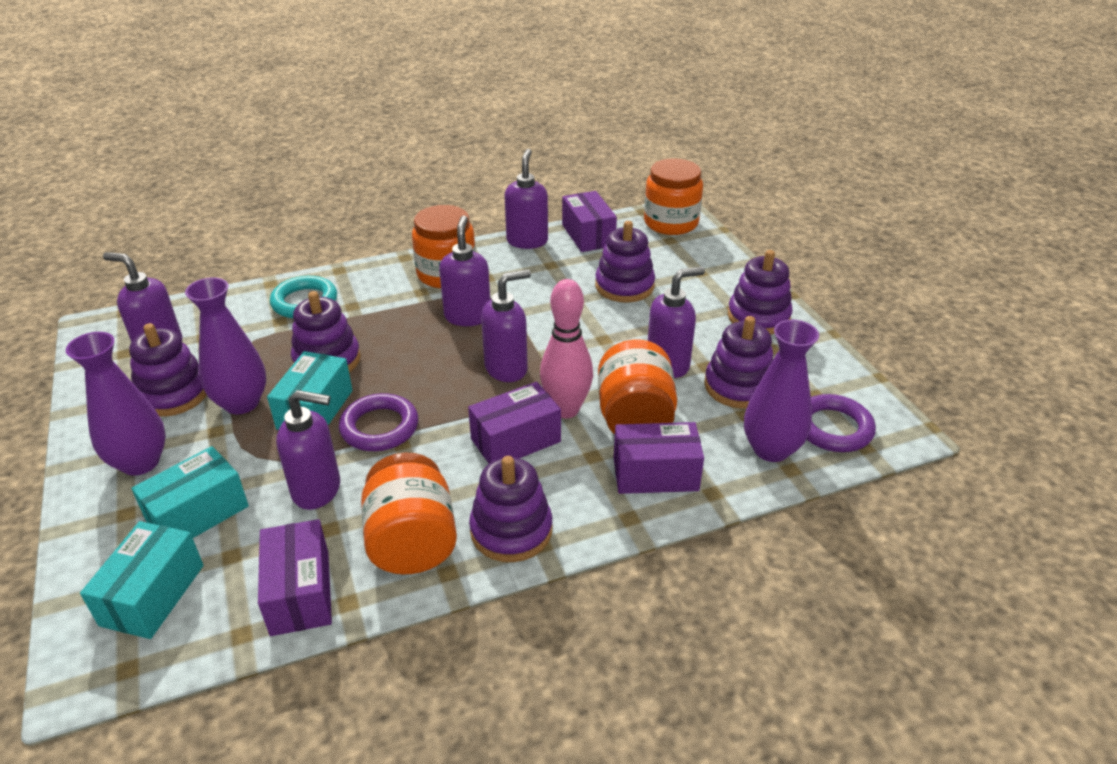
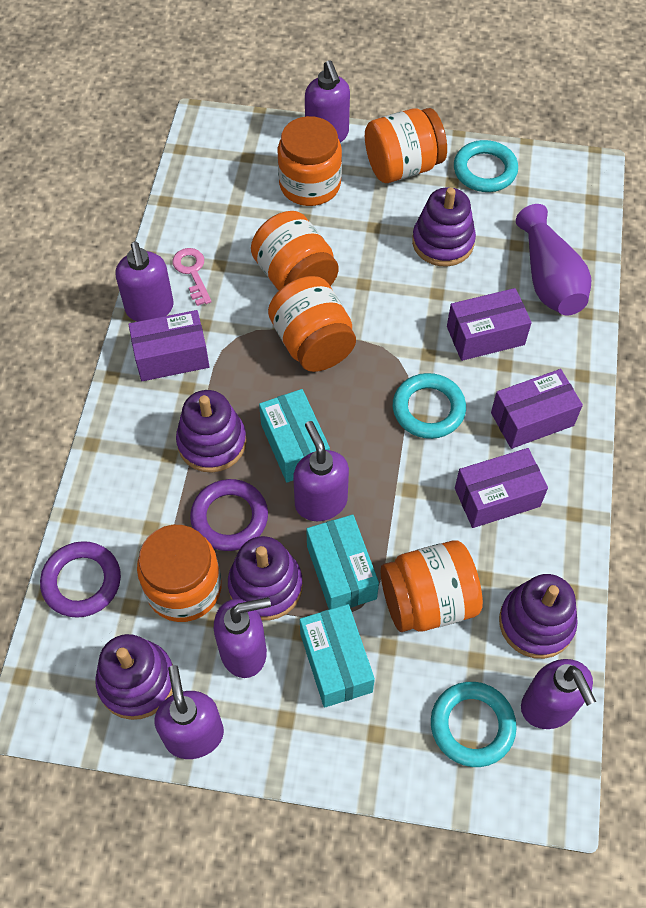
orange jar: 4 -> 6
pink bowling pin: 1 -> 0
pink key: 0 -> 1
purple stacking toy: 6 -> 5
purple vase: 3 -> 1
turquoise ring: 1 -> 3

